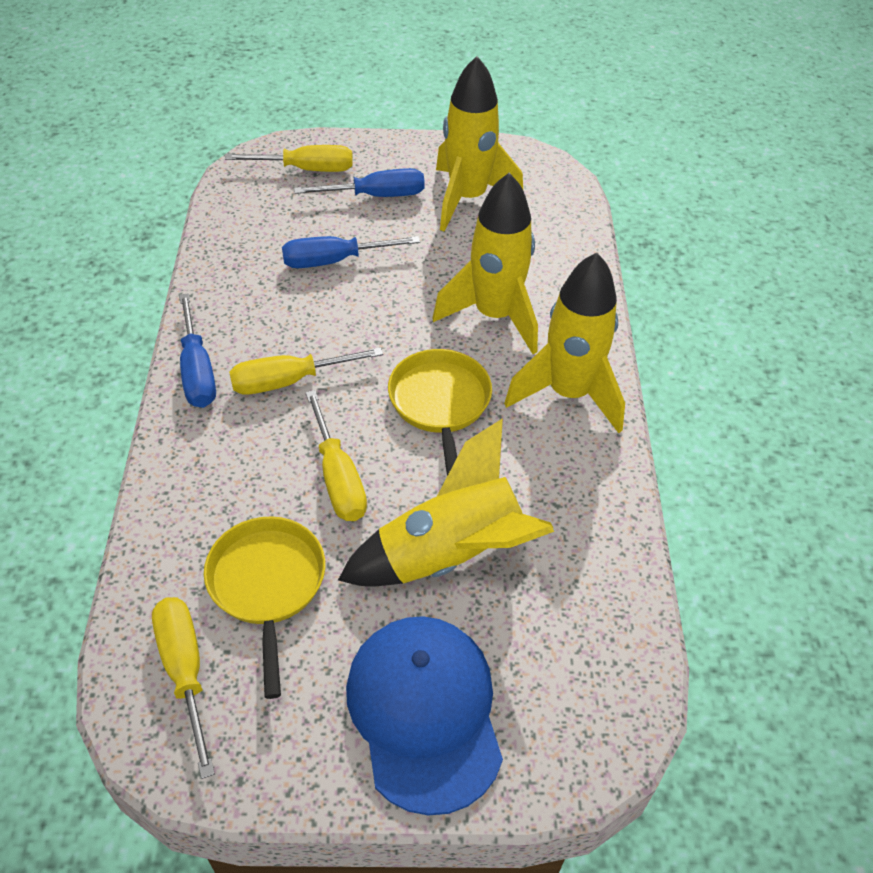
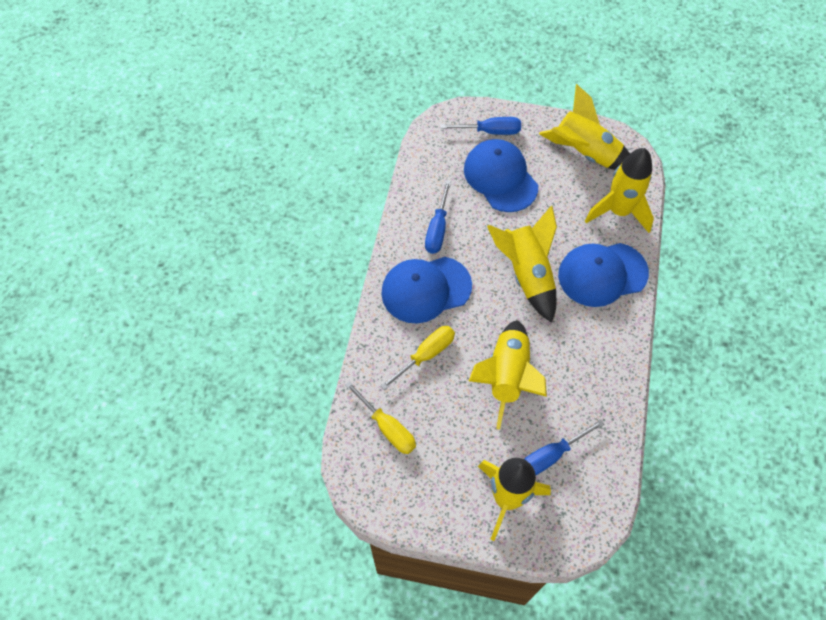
blue cap: 1 -> 3
yellow pan: 2 -> 0
yellow rocket: 4 -> 5
yellow screwdriver: 4 -> 2

